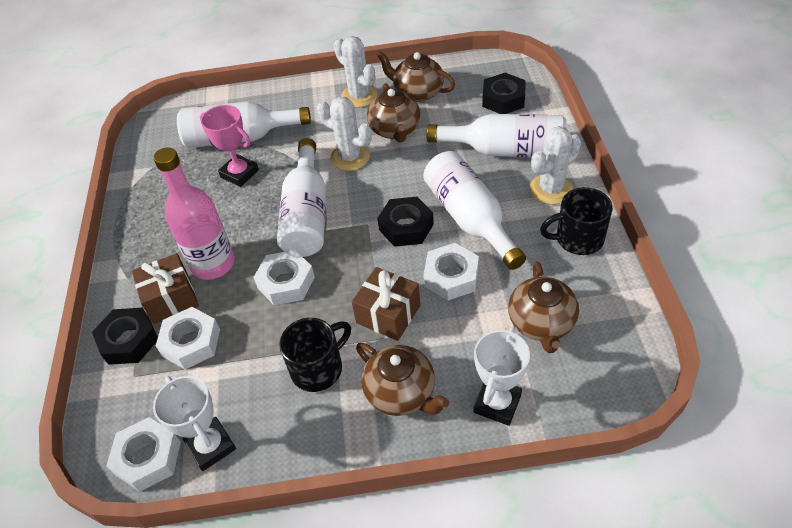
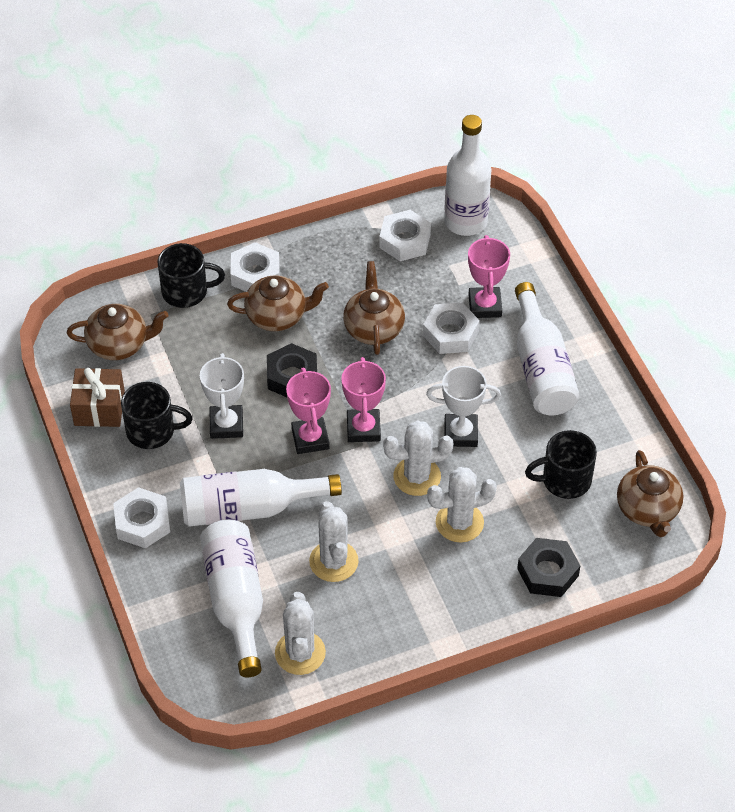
black mug: 2 -> 3
black nut: 3 -> 2
brown gift: 2 -> 1
pink bottle: 1 -> 0
pink trophy: 1 -> 3
white cactus: 3 -> 4

